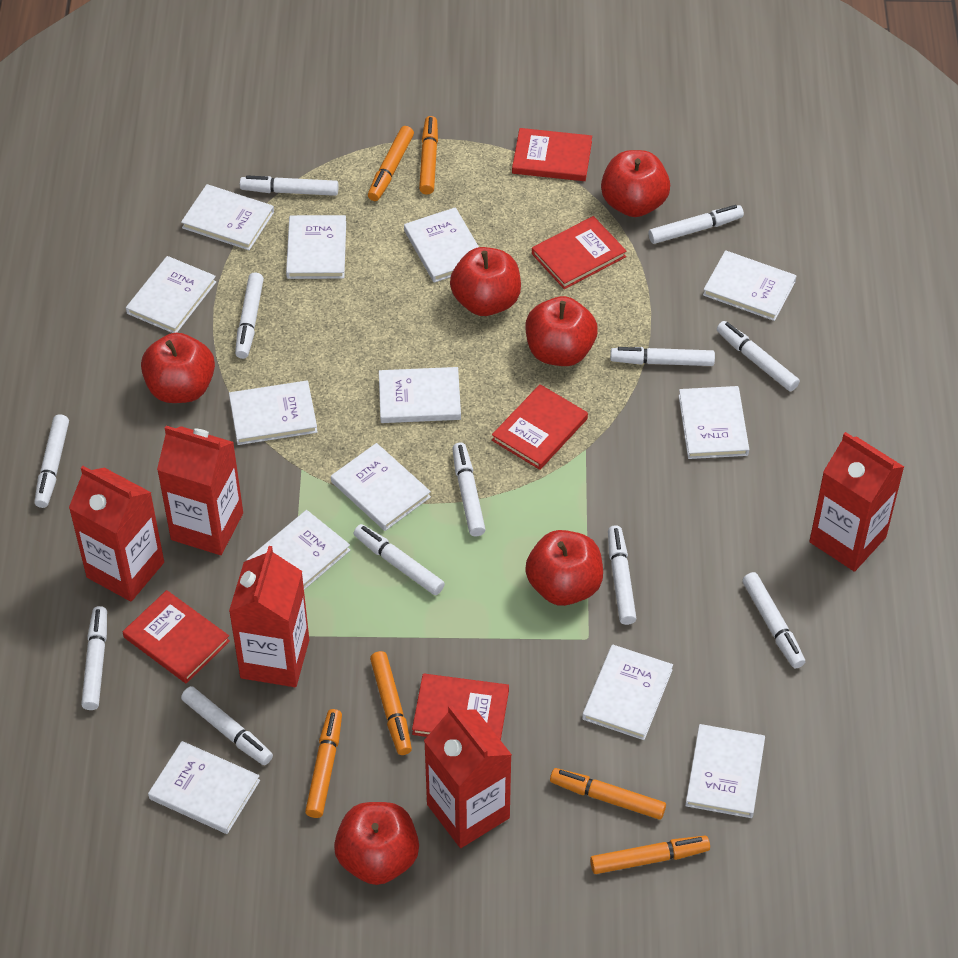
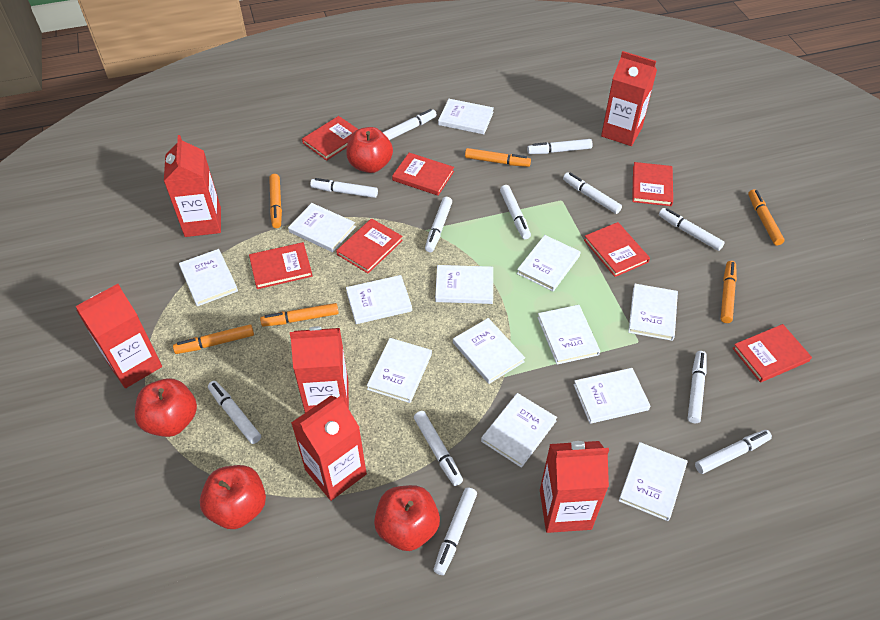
red apple: 6 -> 4
red book: 5 -> 7
red carton: 5 -> 6

